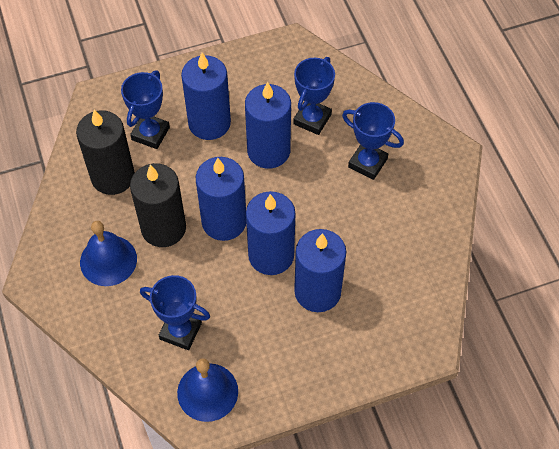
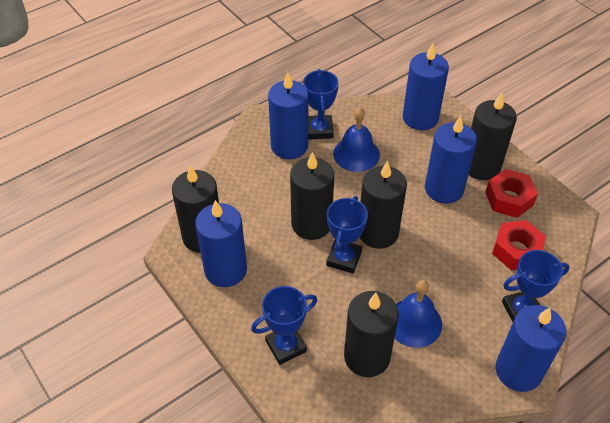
black candle: 2 -> 5
red nut: 0 -> 2

